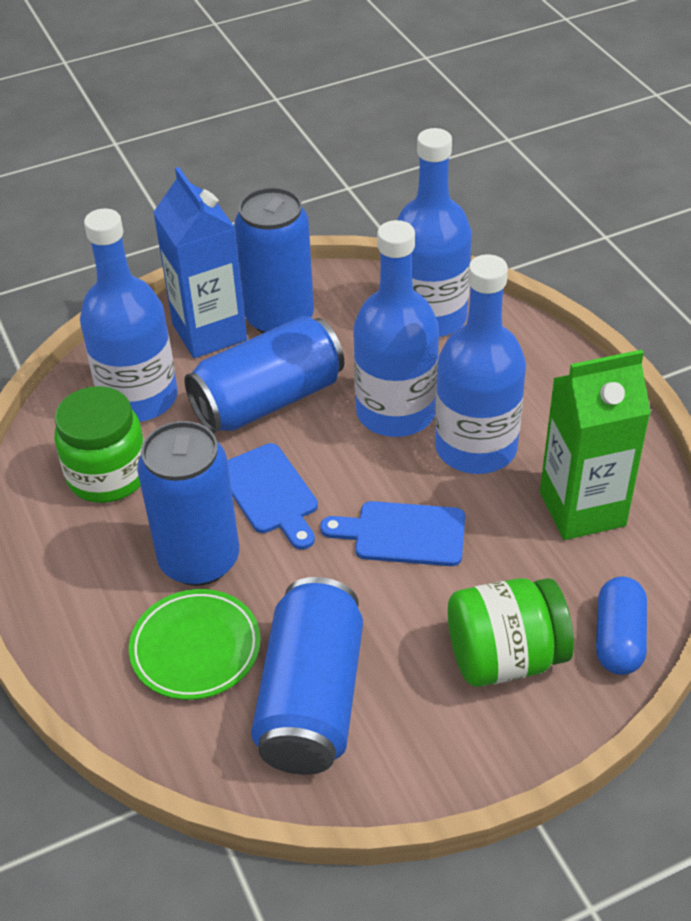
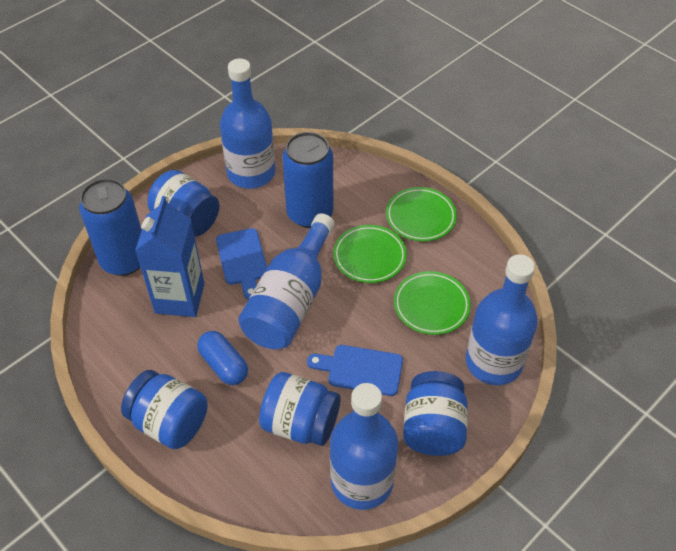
blue can: 4 -> 2
blue jar: 0 -> 4
green carton: 1 -> 0
green jar: 2 -> 0
green plate: 1 -> 3

